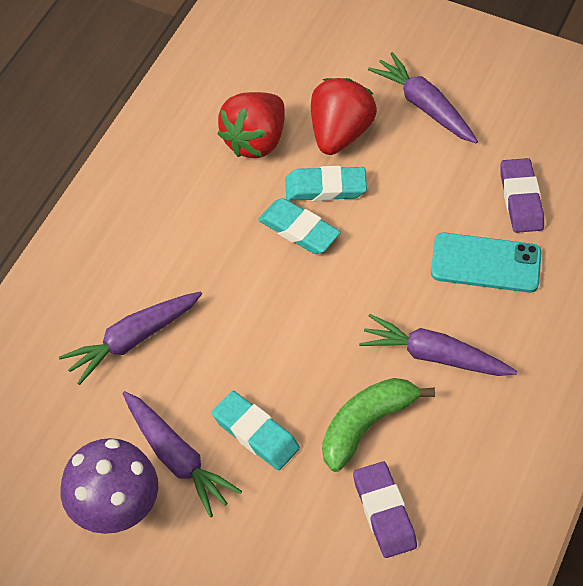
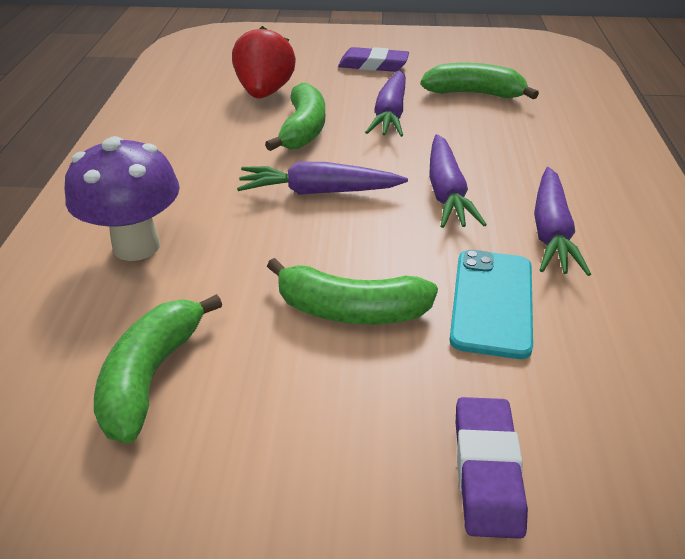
green banana: 1 -> 4
red strawberry: 2 -> 1
turquoise eraser: 3 -> 0

